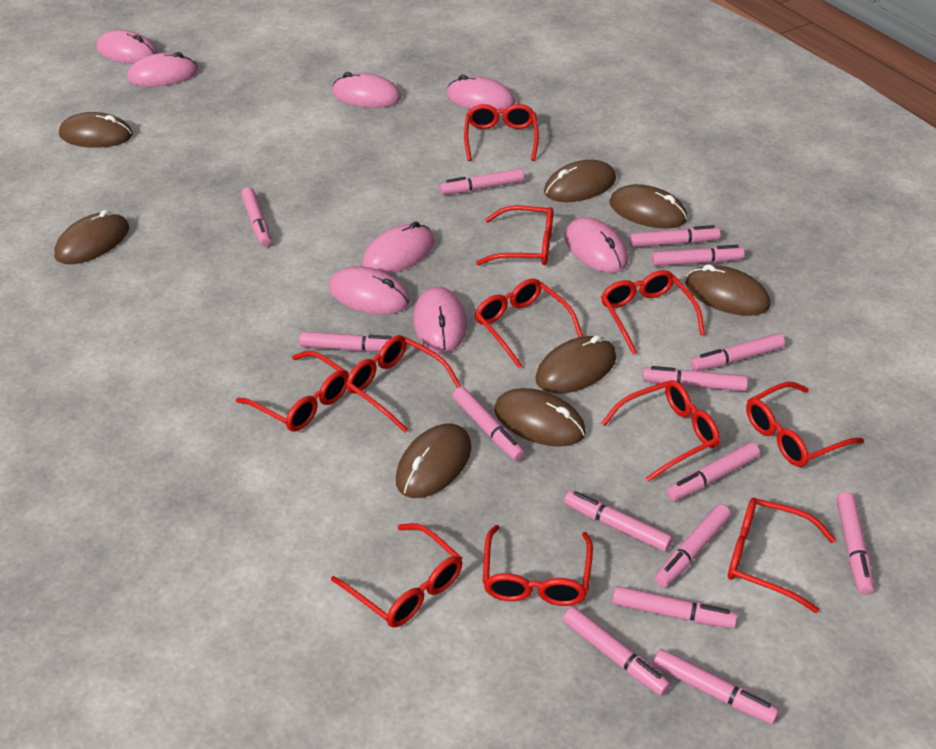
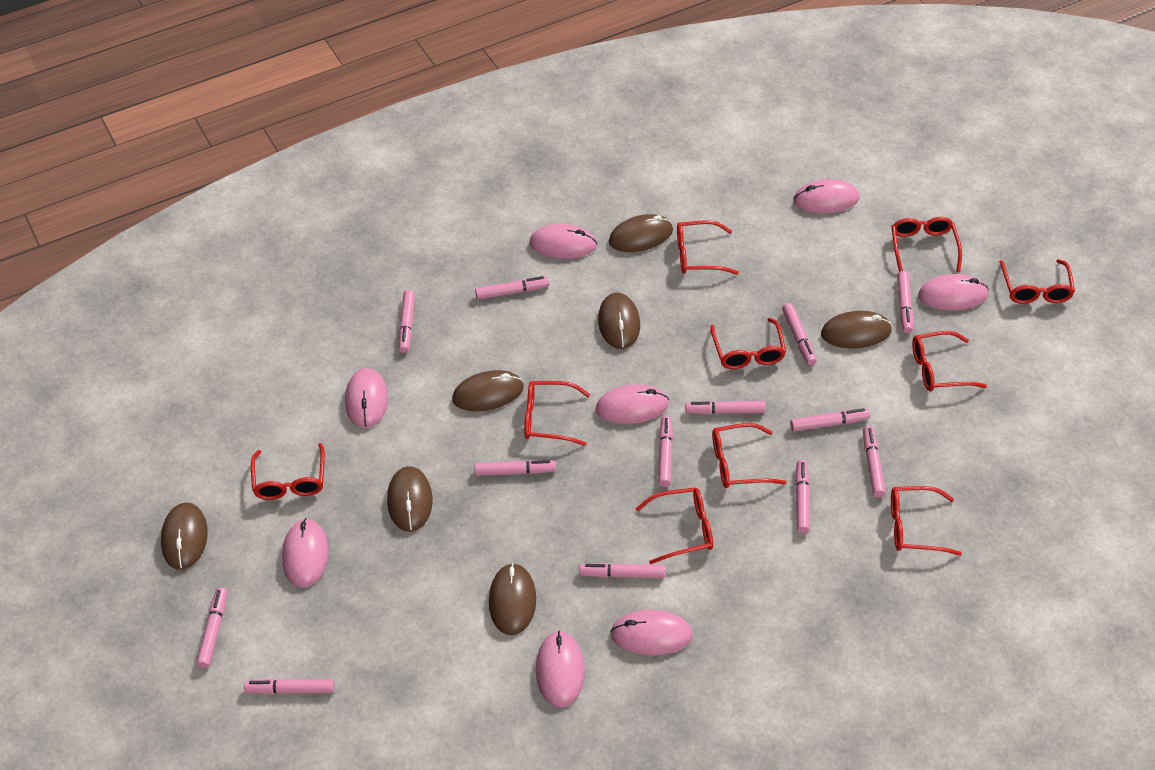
brown mouse: 8 -> 7
pink marker: 15 -> 13
red glasses: 11 -> 10

